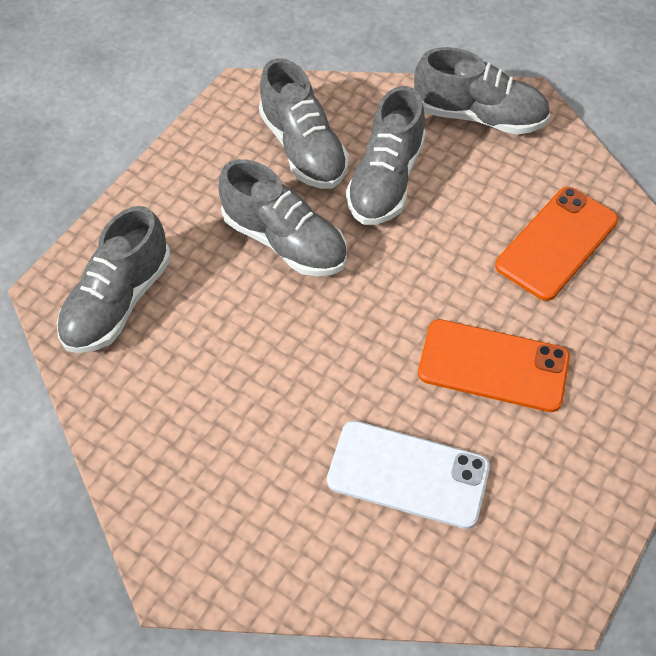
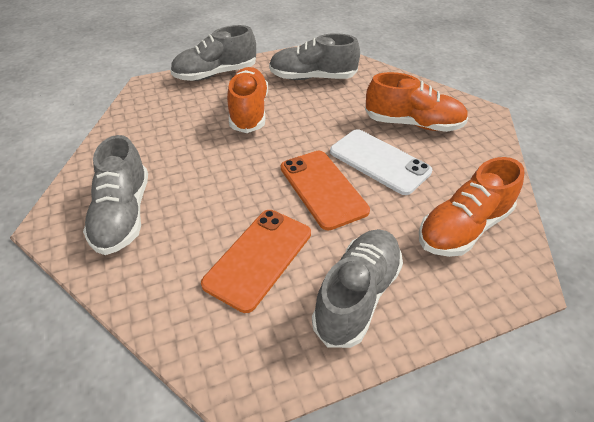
grey shoe: 5 -> 4
orange shoe: 0 -> 3

